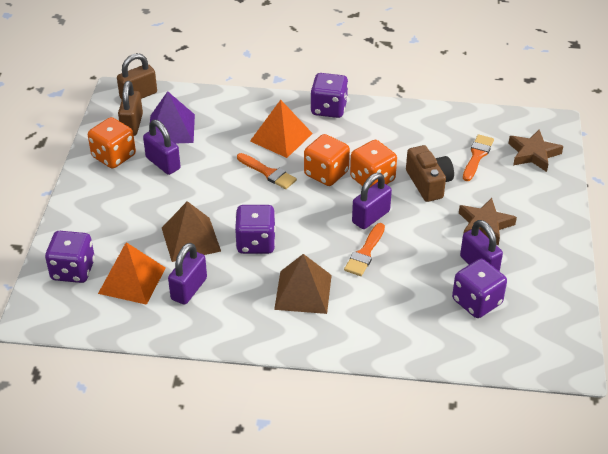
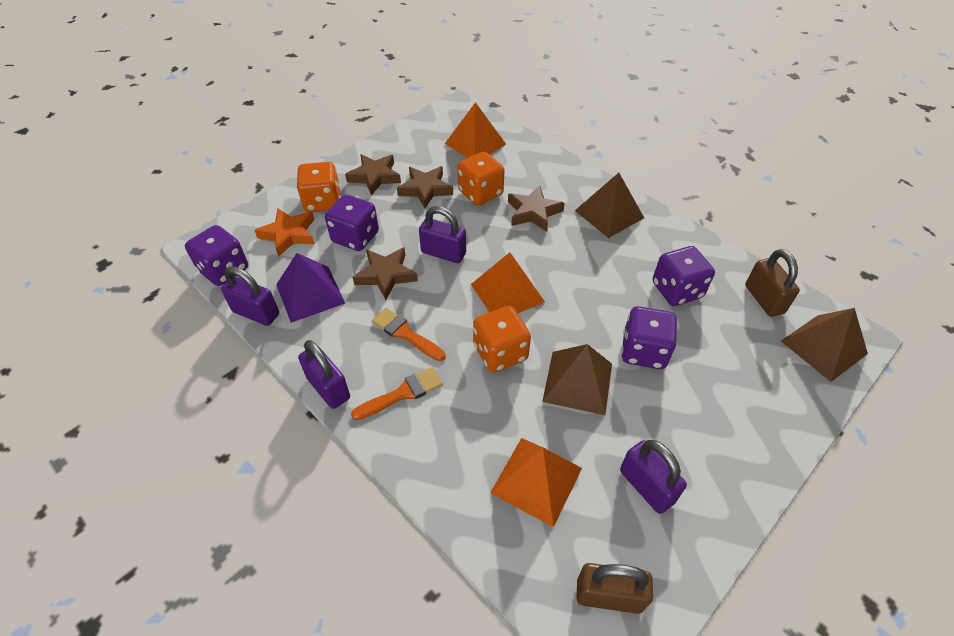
brown camera: 1 -> 0
brown pyramid: 2 -> 3
brown star: 2 -> 4
orange brush: 3 -> 2
orange pyramid: 2 -> 3
orange star: 0 -> 1

